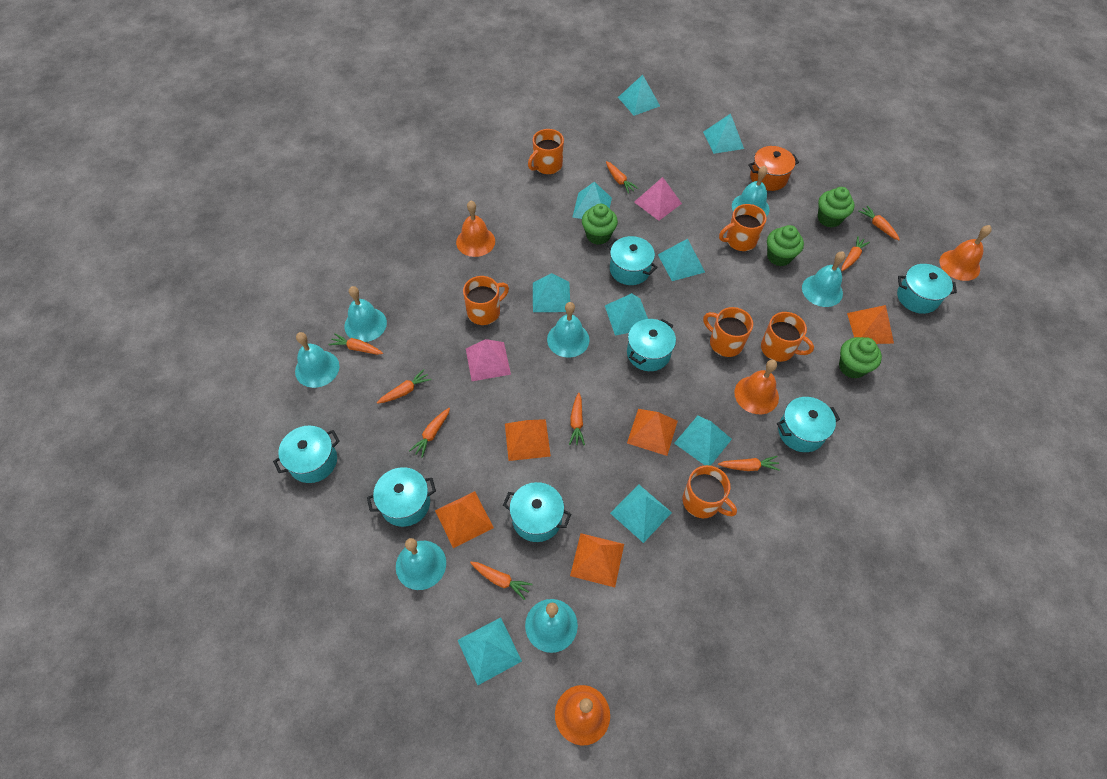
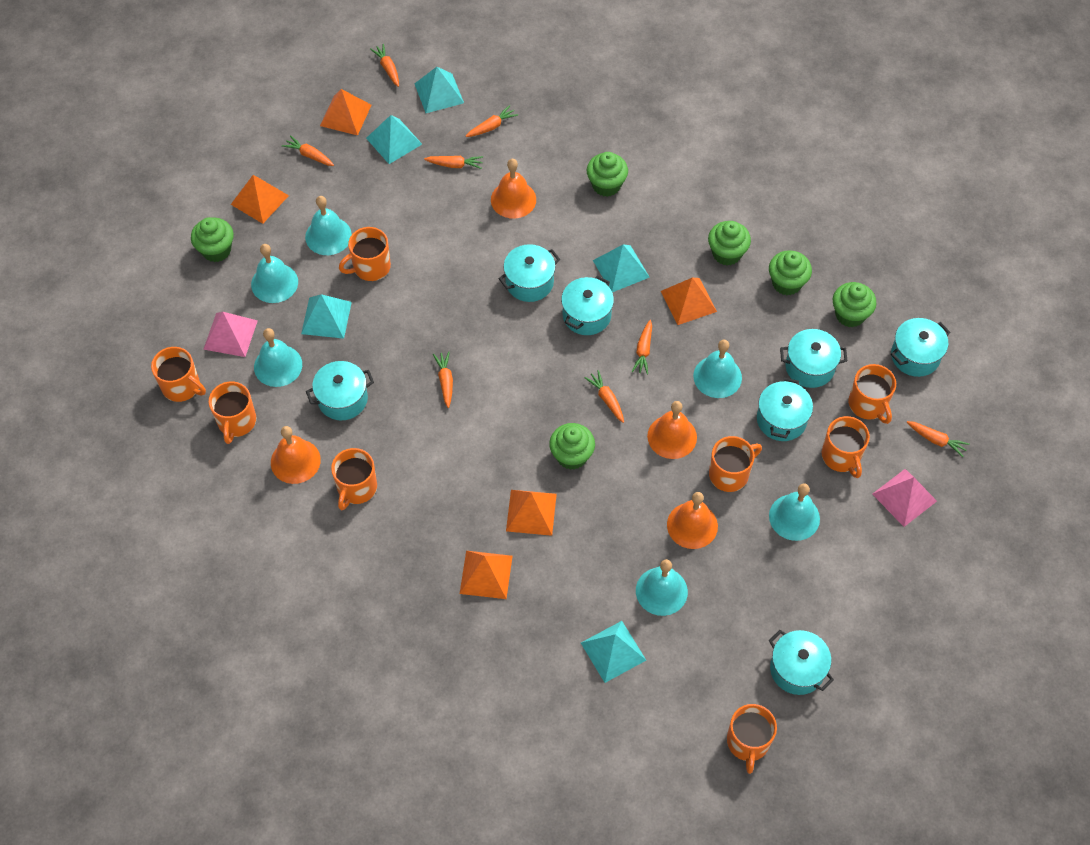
green cupcake: 4 -> 6
orange carrot: 9 -> 8
orange mug: 6 -> 8
orange pot: 1 -> 0
turquoise bell: 7 -> 6
turquoise pyramid: 9 -> 5

